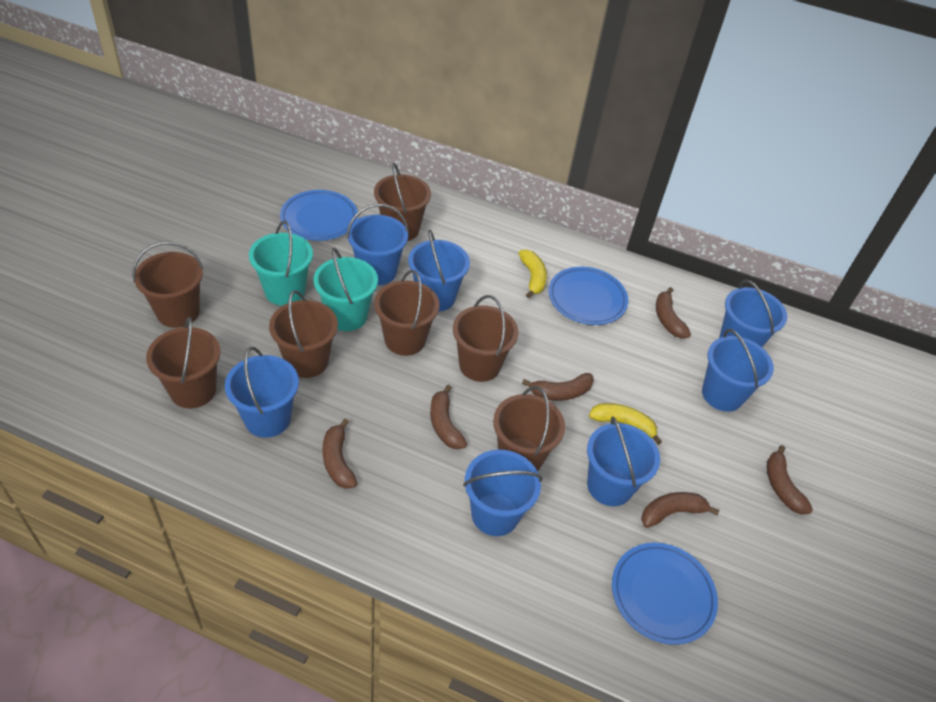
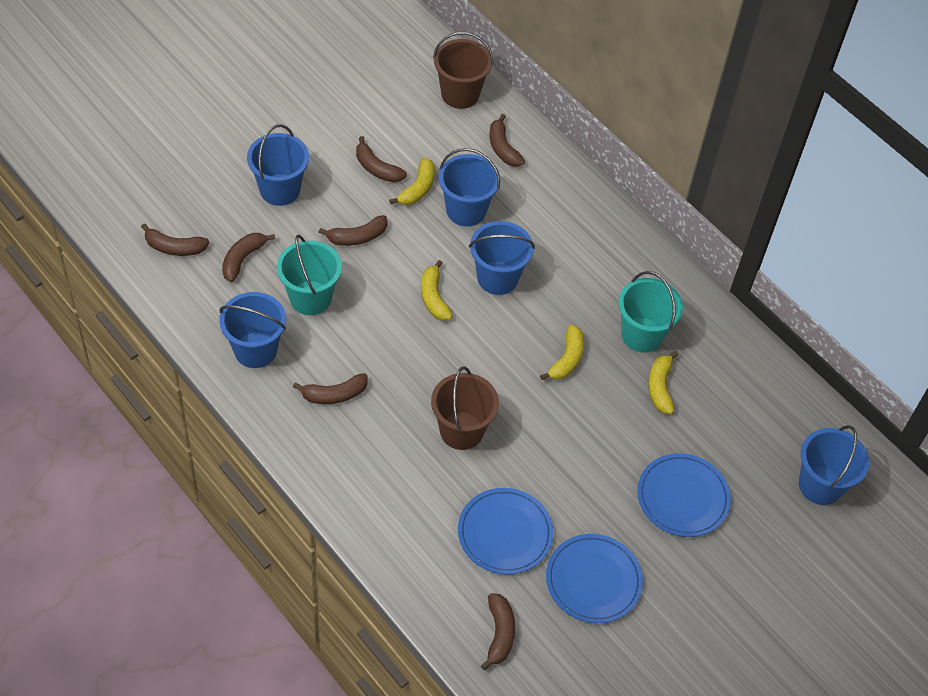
blue bucket: 7 -> 5
brown banana: 6 -> 7
brown bucket: 7 -> 2
yellow banana: 2 -> 4

